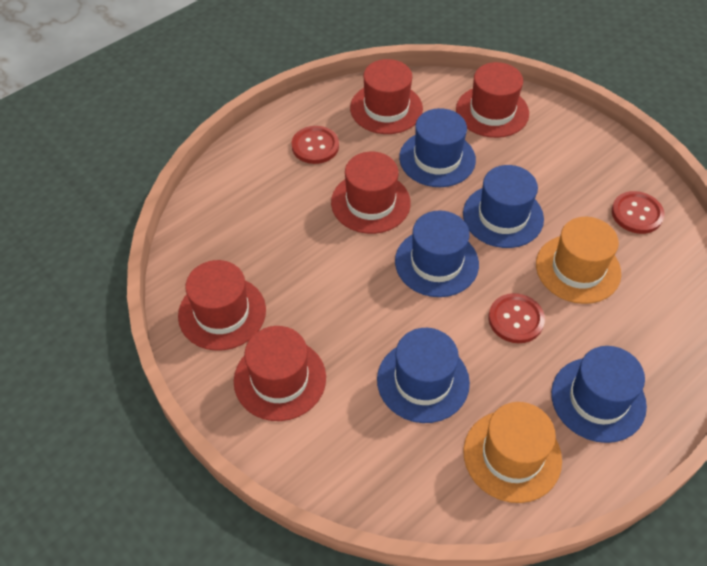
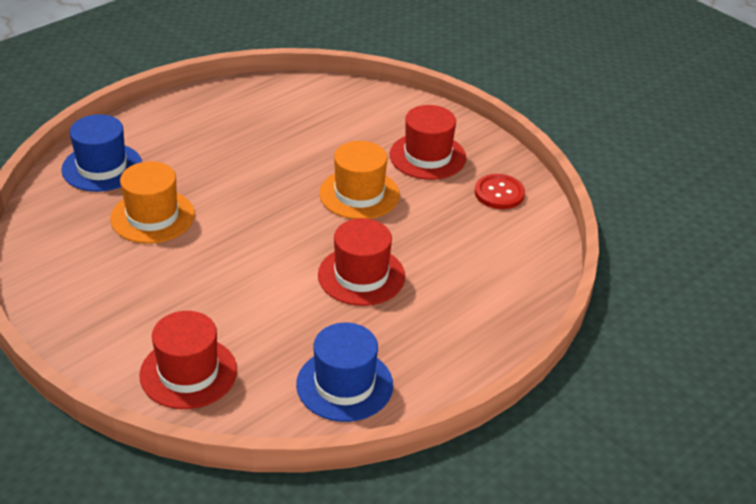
blue hat: 5 -> 2
red button: 3 -> 1
red hat: 5 -> 3

